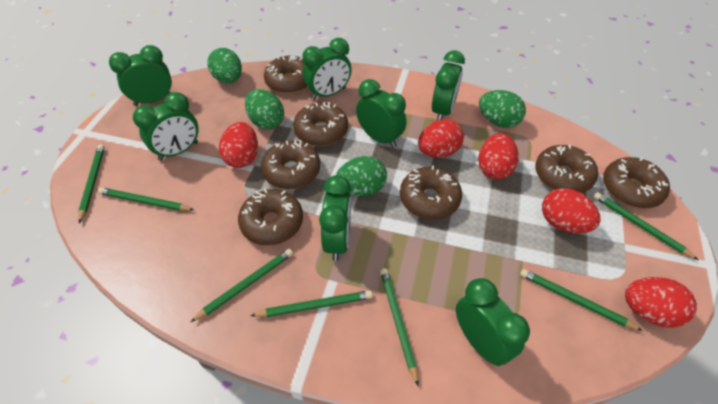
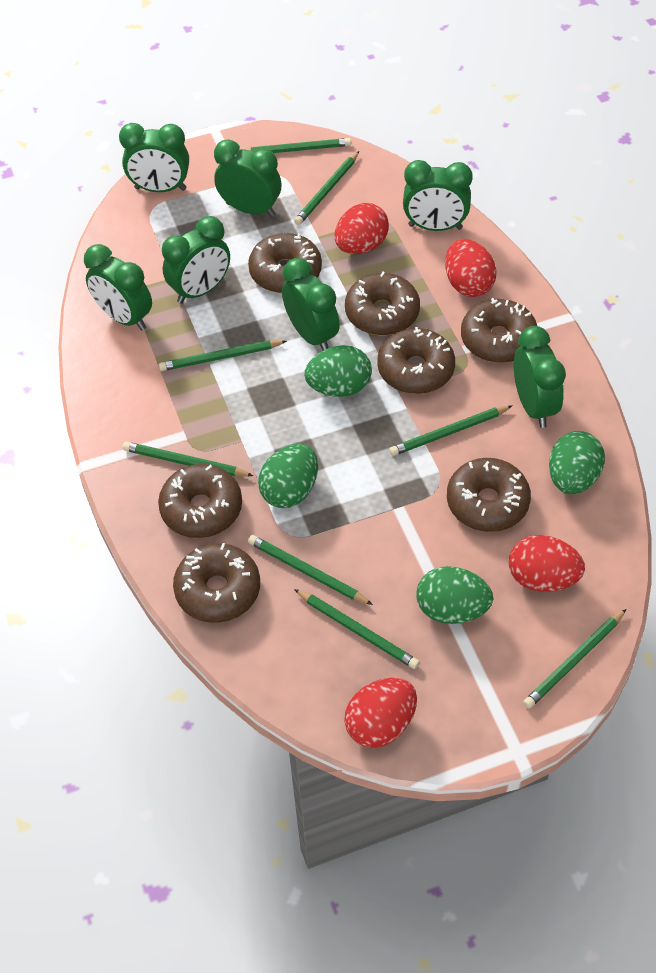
green pencil: 7 -> 8
red egg: 5 -> 4

